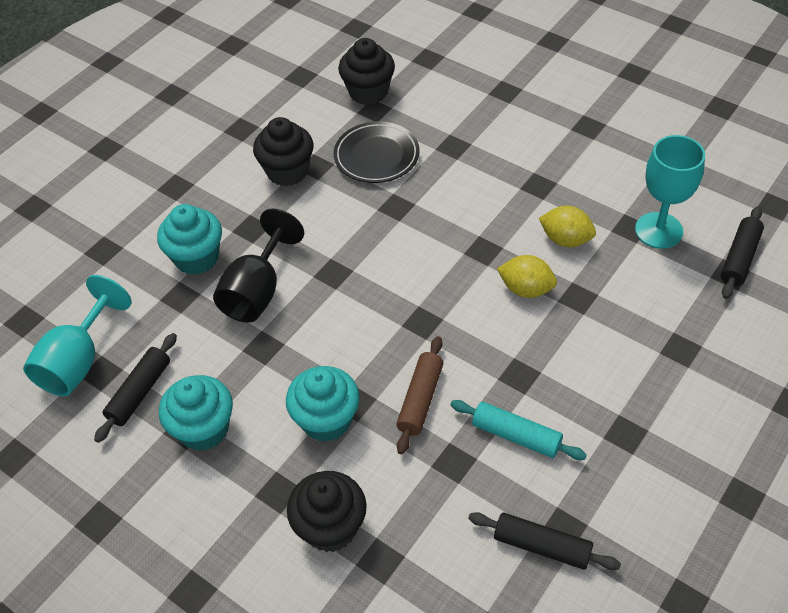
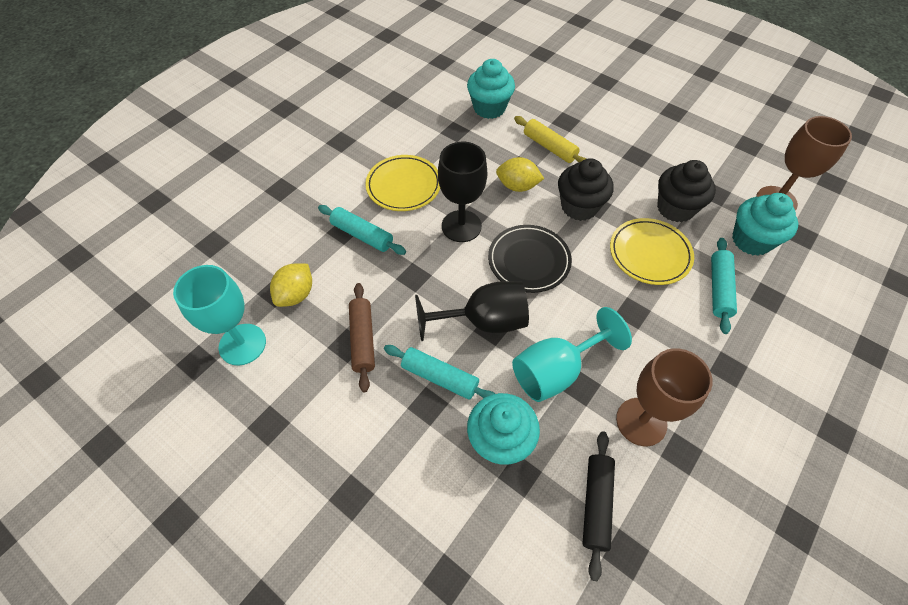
black cupcake: 3 -> 2
black goblet: 1 -> 2
black rolling pin: 3 -> 1
brown goblet: 0 -> 2
turquoise rolling pin: 1 -> 3
yellow plate: 0 -> 2
yellow rolling pin: 0 -> 1

